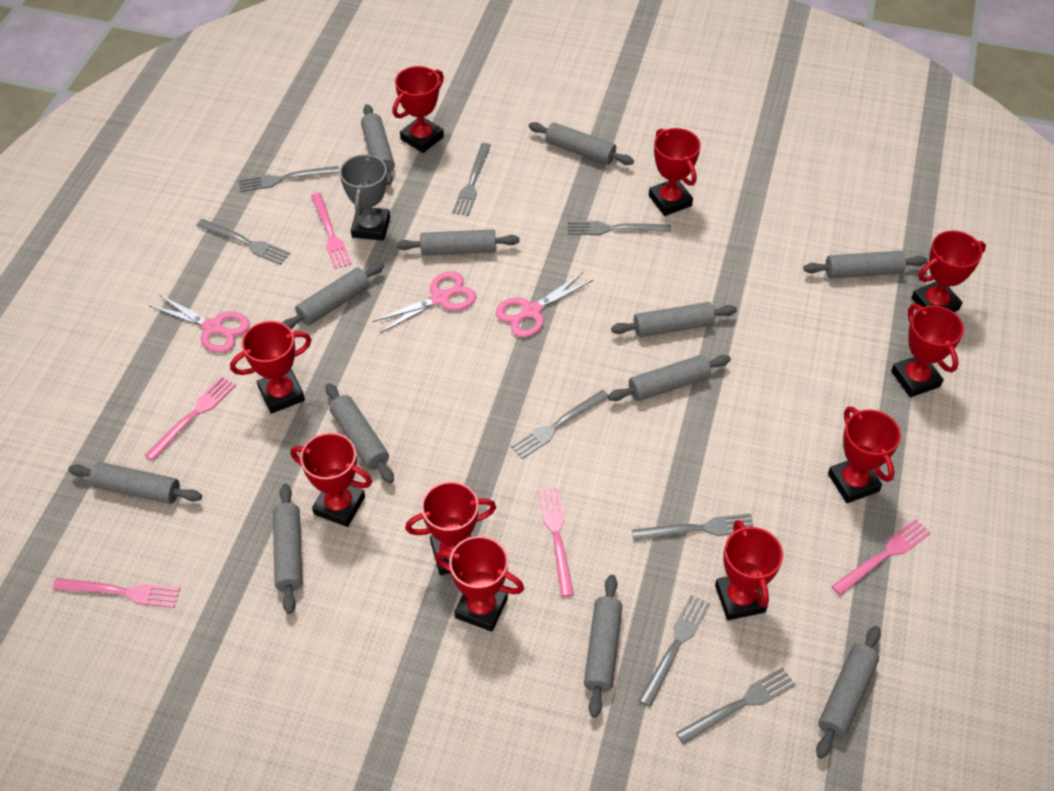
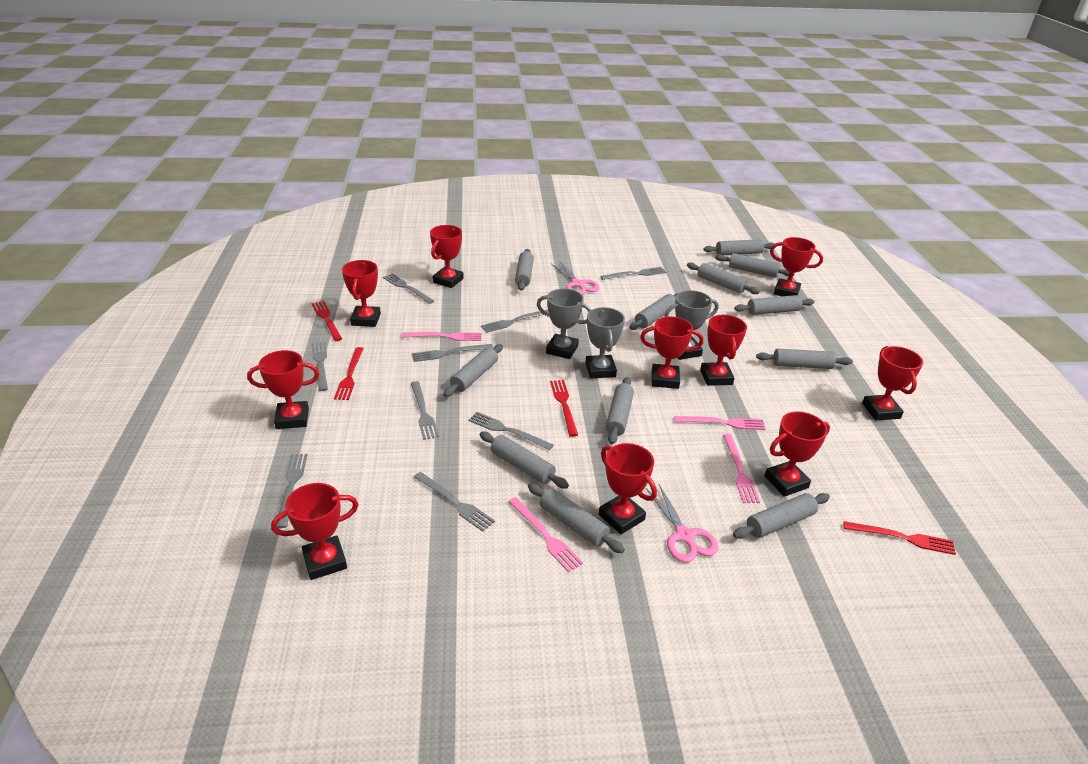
grey fork: 8 -> 9
grey trophy: 1 -> 3
pink fork: 5 -> 4
pink scissors: 3 -> 2
red fork: 0 -> 4

